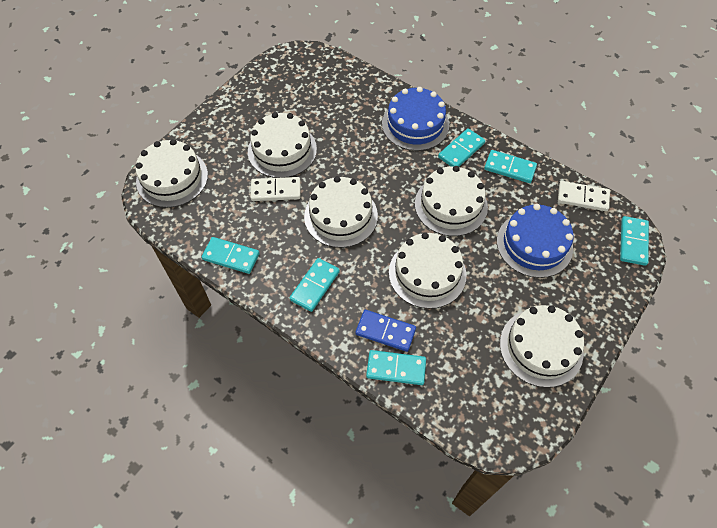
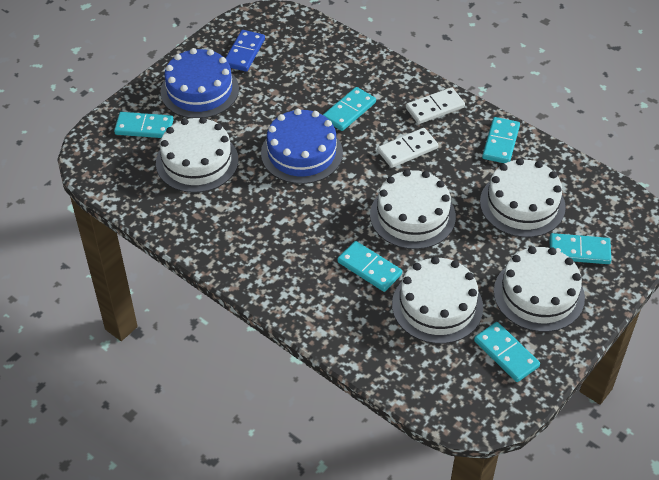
white cake: 6 -> 5

